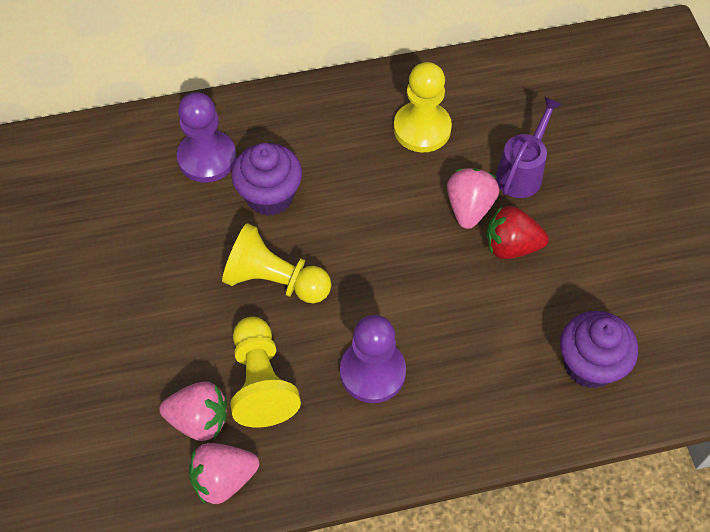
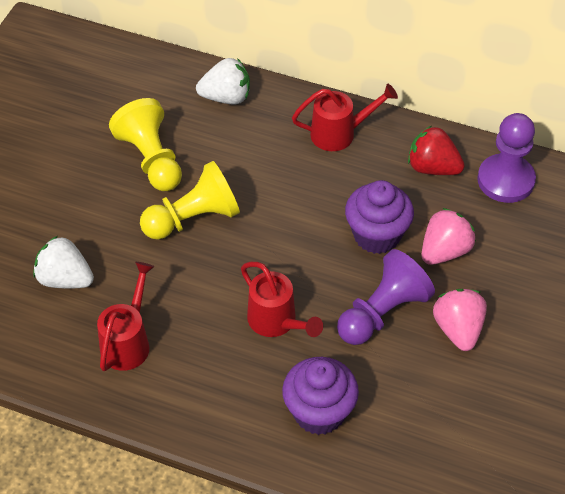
pink strawberry: 3 -> 2
purple watering can: 1 -> 0
red watering can: 0 -> 3
white strawberry: 0 -> 2
yellow pawn: 3 -> 2

